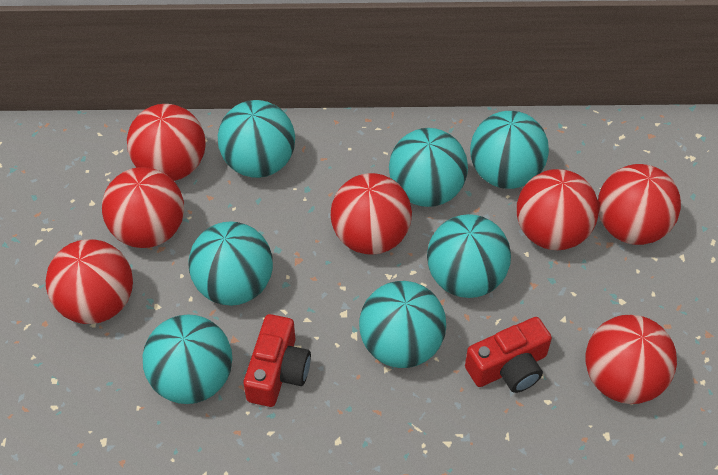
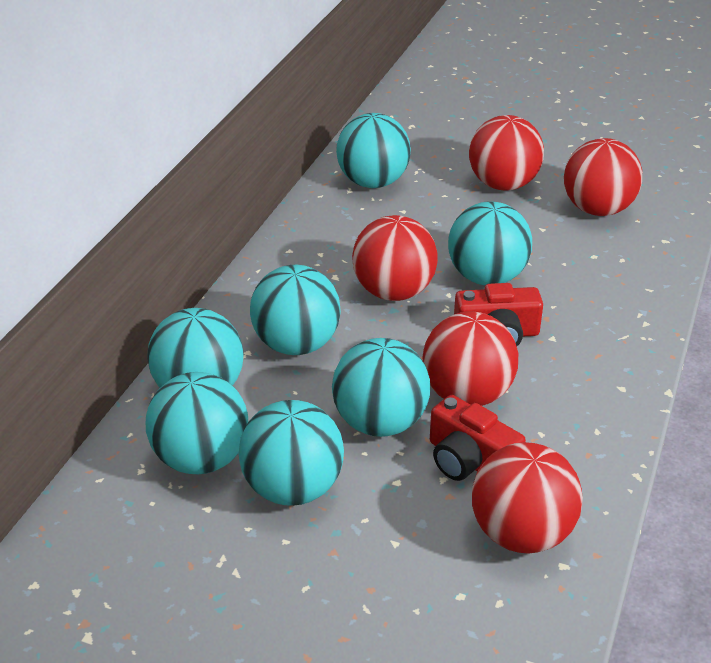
red ball: 7 -> 5

